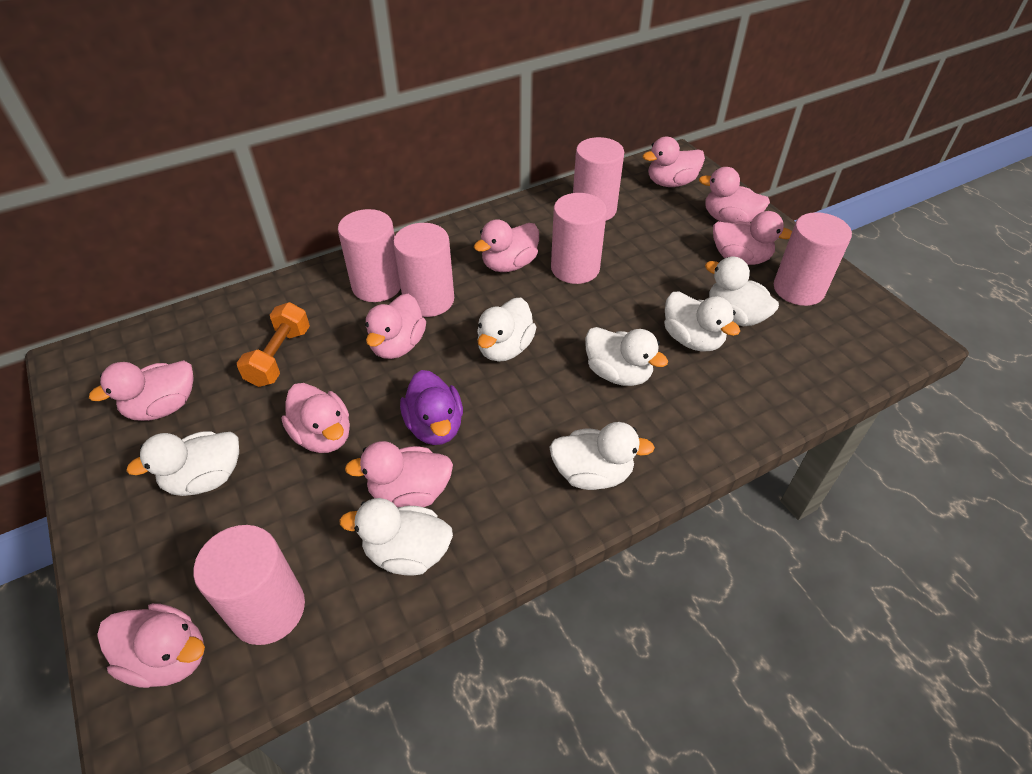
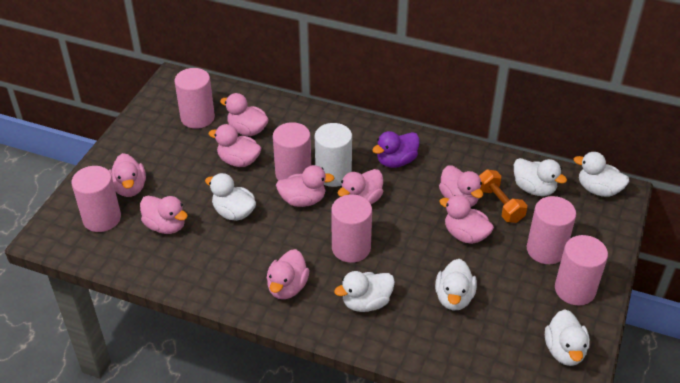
white cylinder: 0 -> 1
white duck: 7 -> 6

